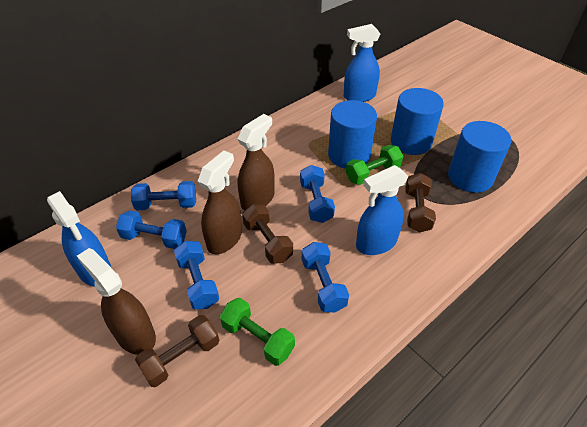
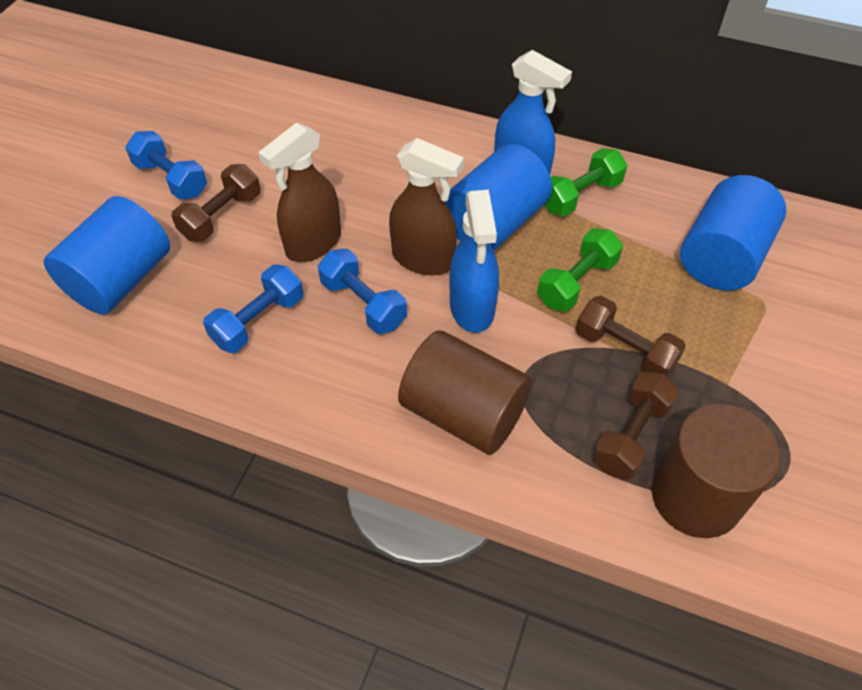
blue dumbbell: 5 -> 3
blue spray bottle: 3 -> 2
brown cylinder: 0 -> 2
brown spray bottle: 3 -> 2

